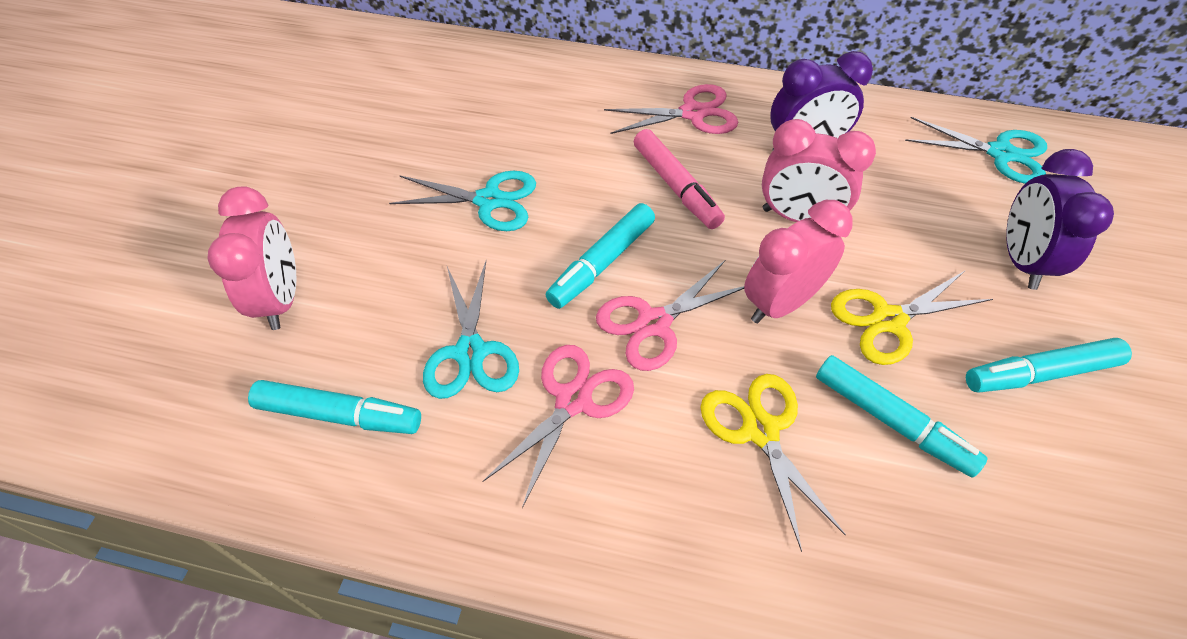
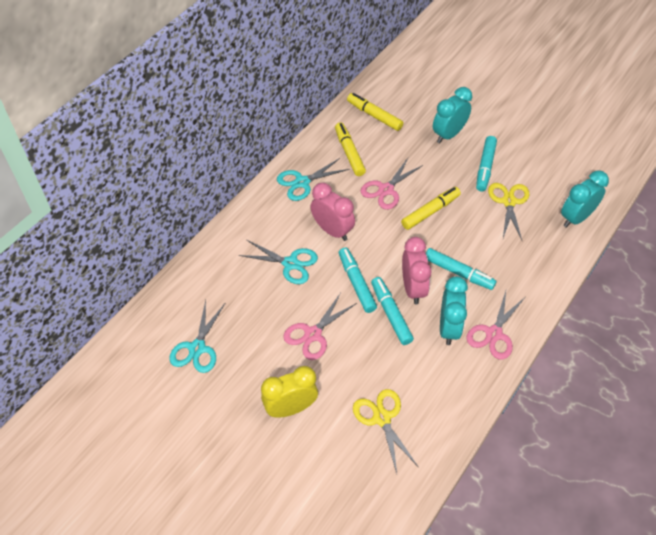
pink clock: 3 -> 2
pink marker: 1 -> 0
purple clock: 2 -> 0
turquoise clock: 0 -> 3
yellow clock: 0 -> 1
yellow marker: 0 -> 3

